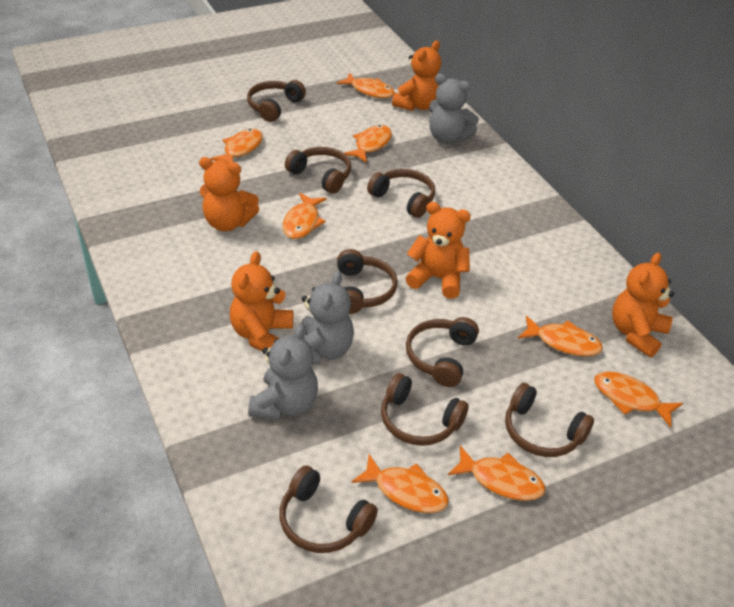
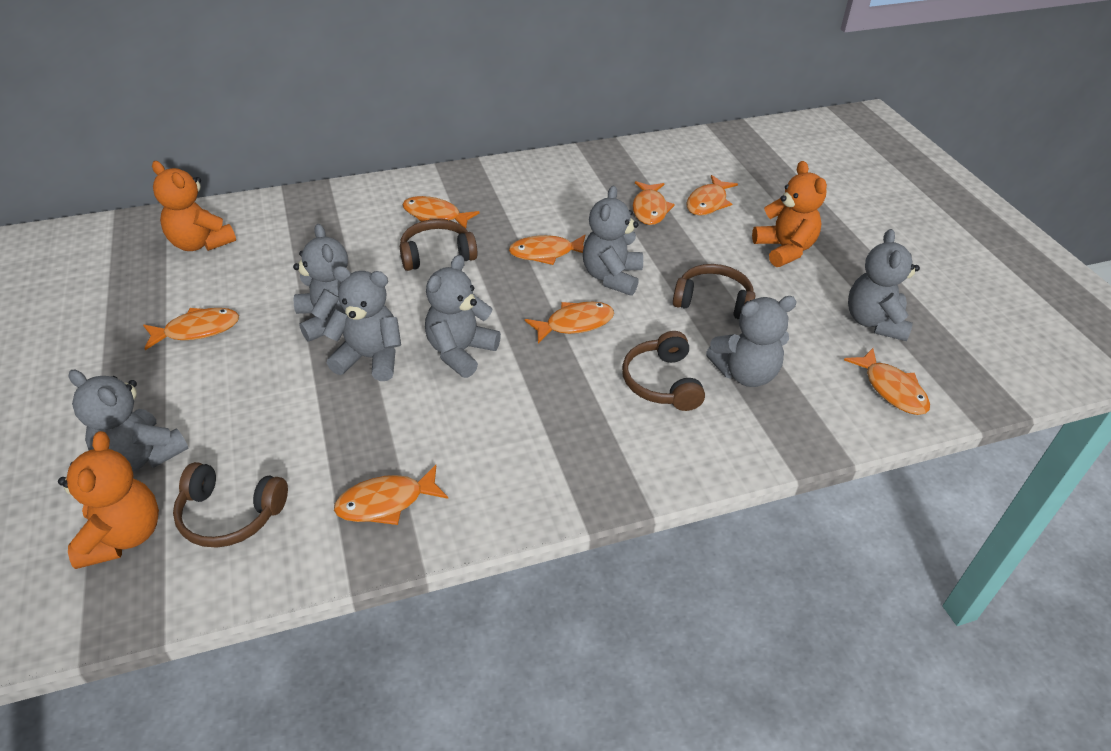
brown headphones: 8 -> 4
grey teddy bear: 3 -> 7
orange teddy bear: 5 -> 3

